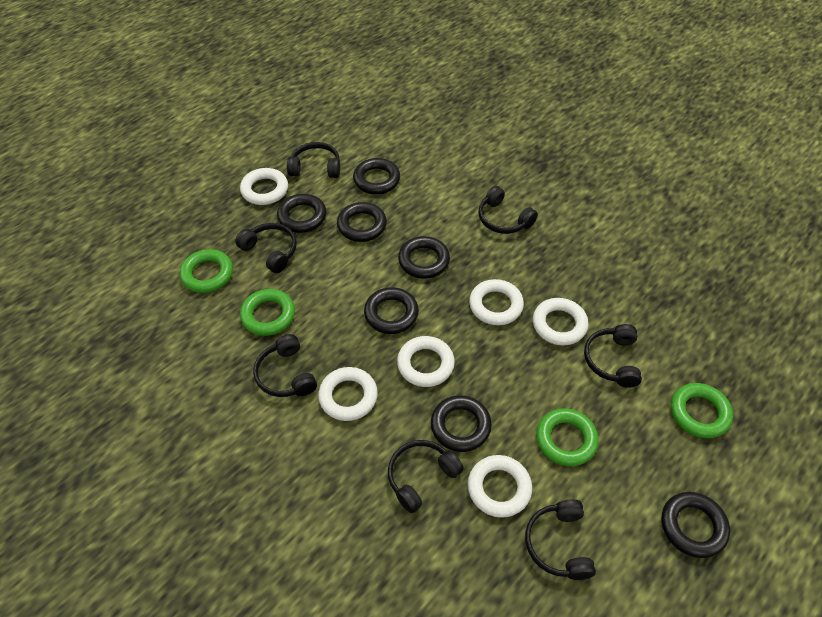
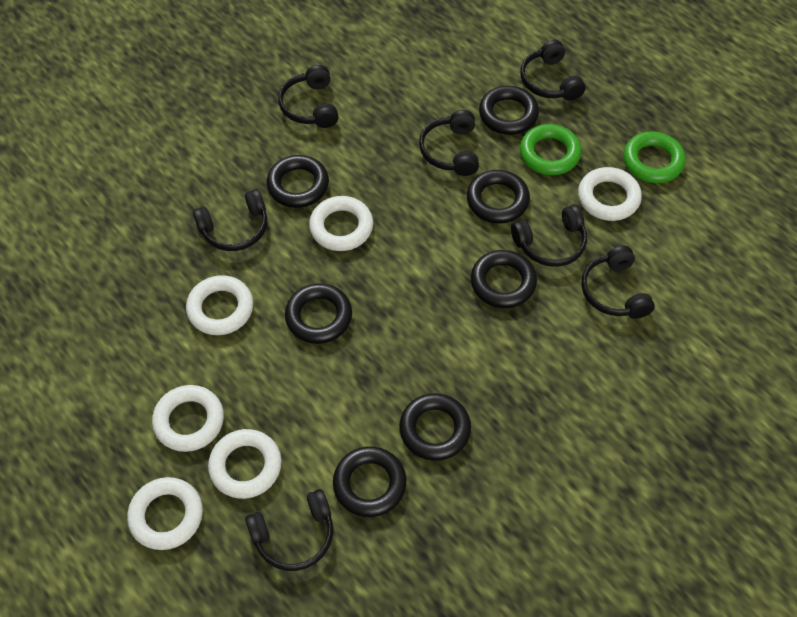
green ring: 4 -> 2

